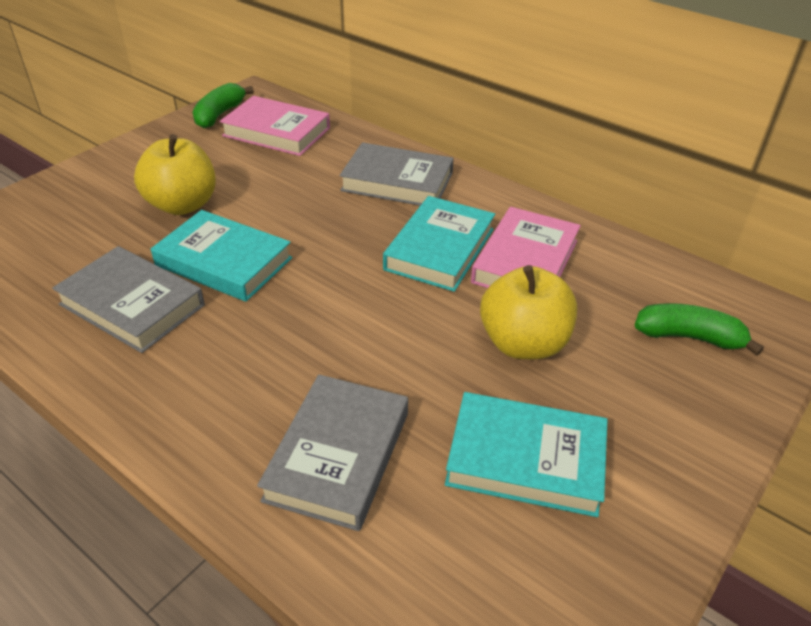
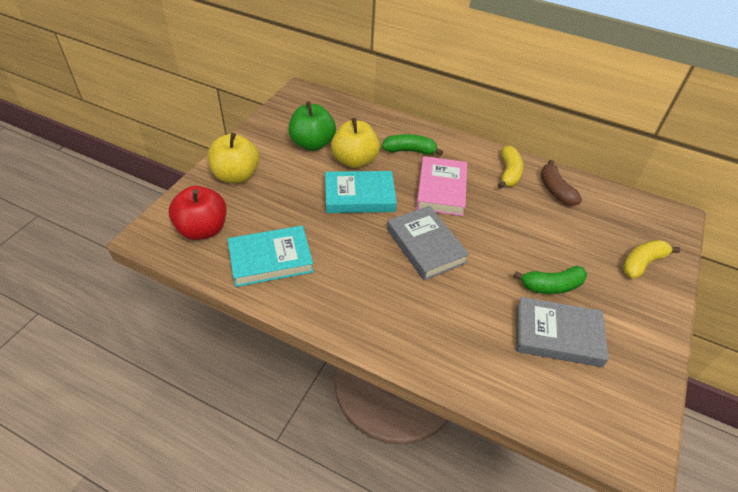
brown banana: 0 -> 1
green apple: 0 -> 1
grey book: 3 -> 2
pink book: 2 -> 1
red apple: 0 -> 1
turquoise book: 3 -> 2
yellow banana: 0 -> 2

